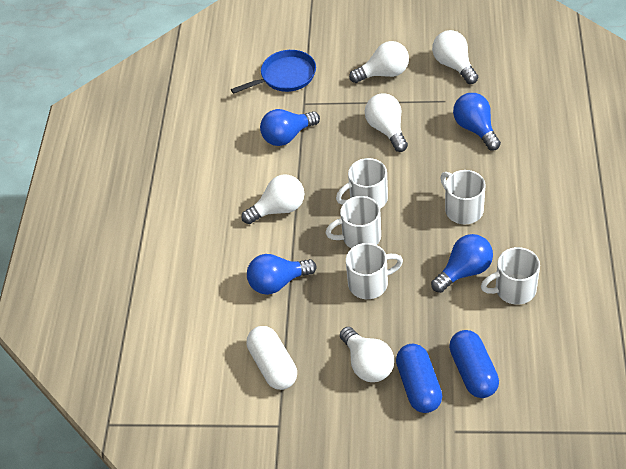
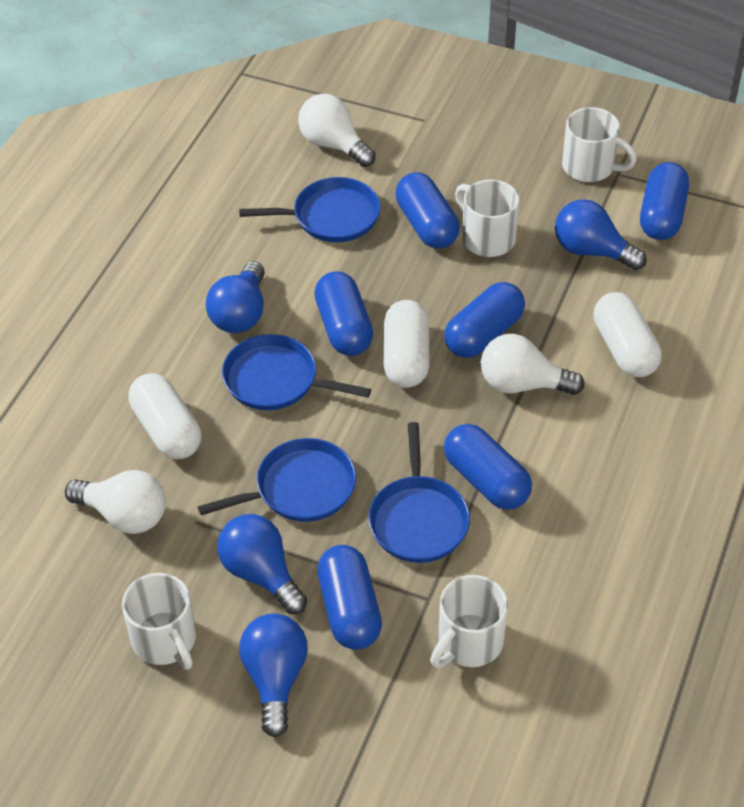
blue capsule: 2 -> 6
blue pan: 1 -> 4
white capsule: 1 -> 3
white light bulb: 5 -> 3
white mug: 5 -> 4

